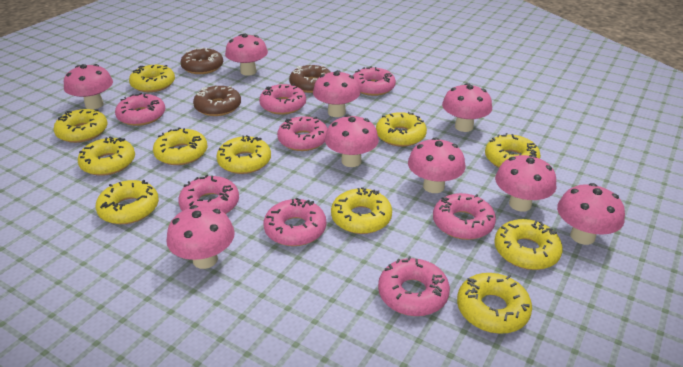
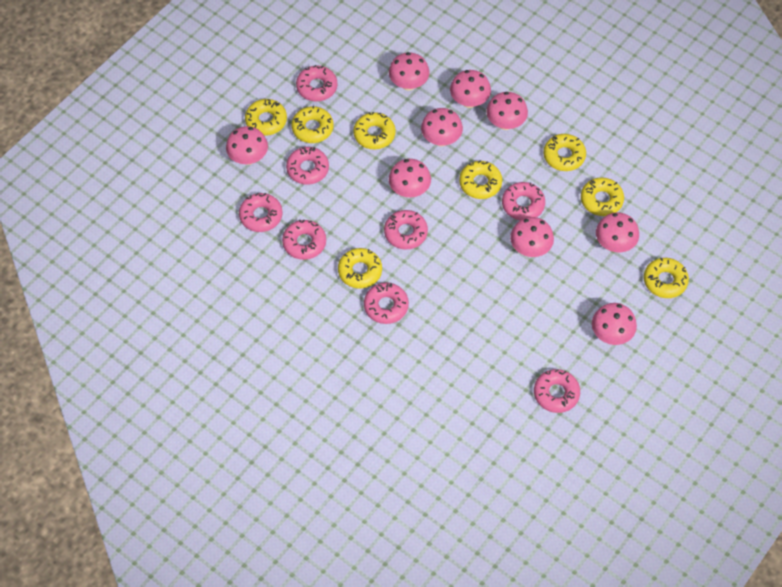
brown donut: 3 -> 0
yellow donut: 11 -> 8

